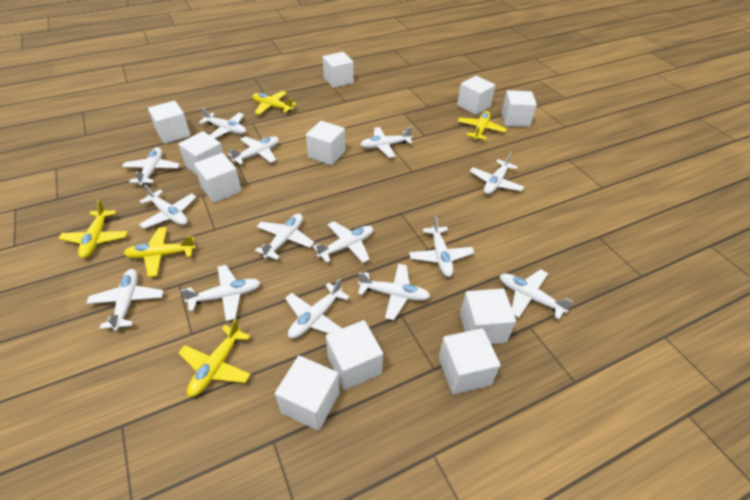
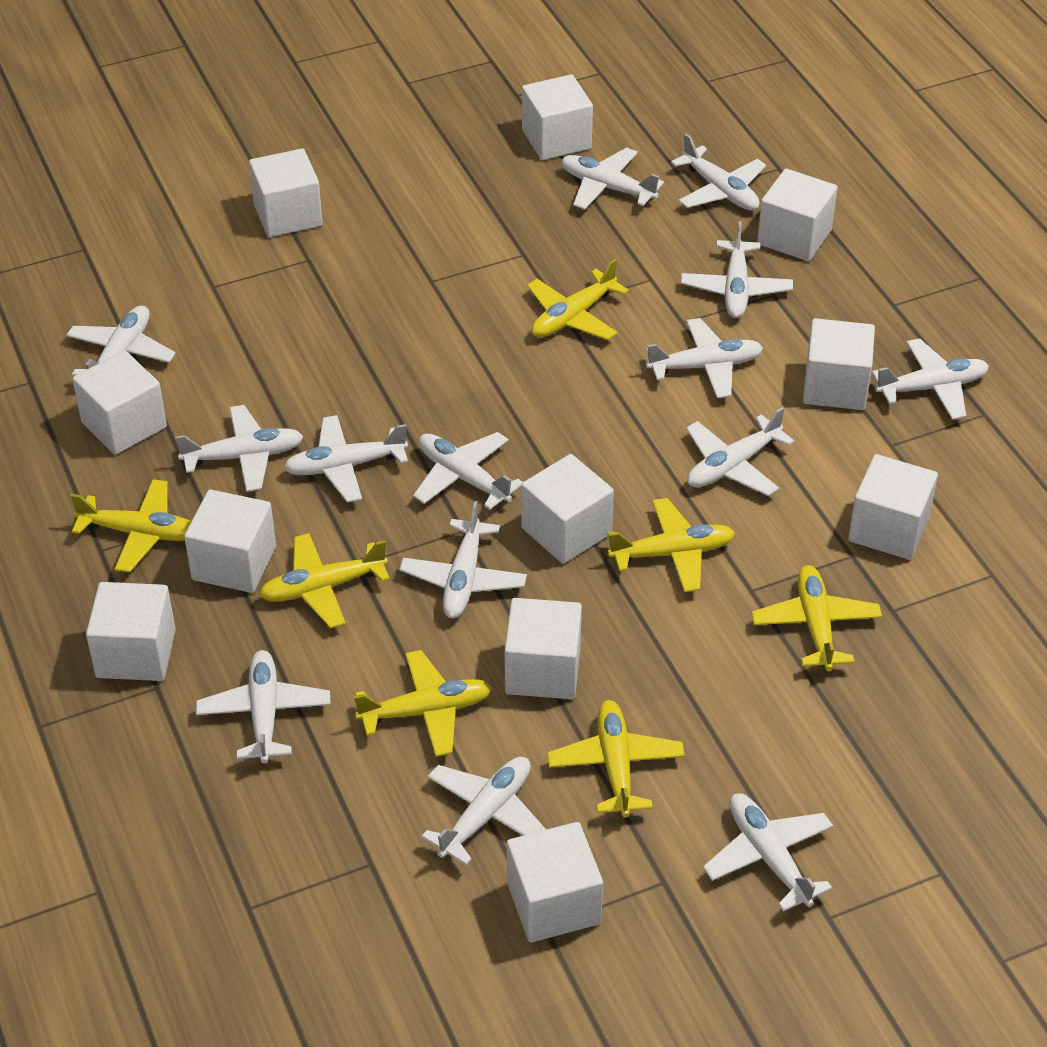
yellow plane: 5 -> 7

